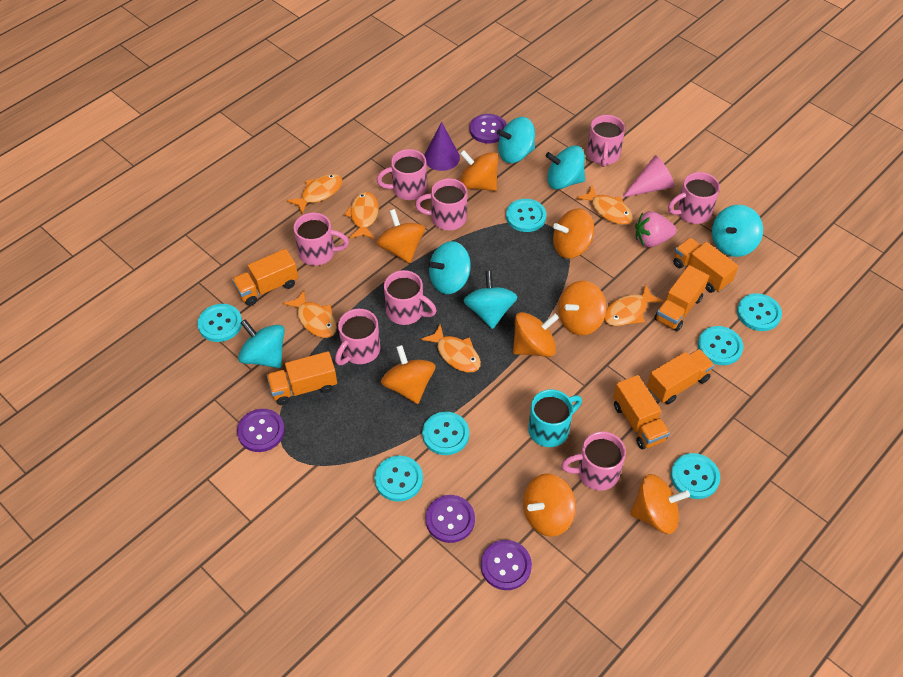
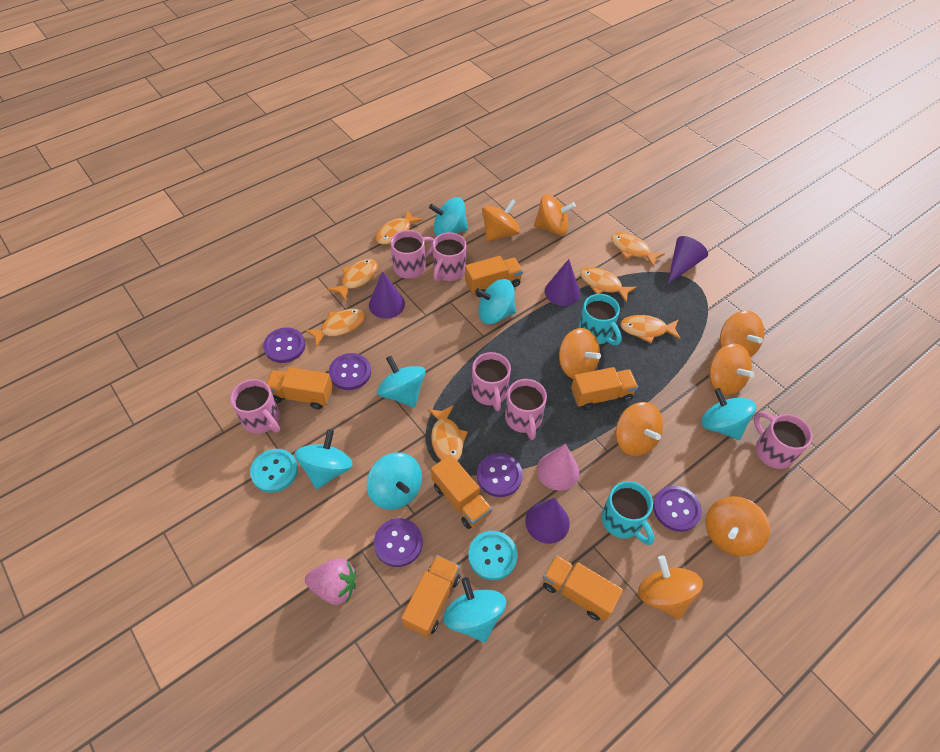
orange fish: 6 -> 7
pink mug: 8 -> 6
purple button: 4 -> 5
purple cone: 1 -> 4
turquoise button: 7 -> 2
turquoise mug: 1 -> 2
turquoise spinning top: 6 -> 7

